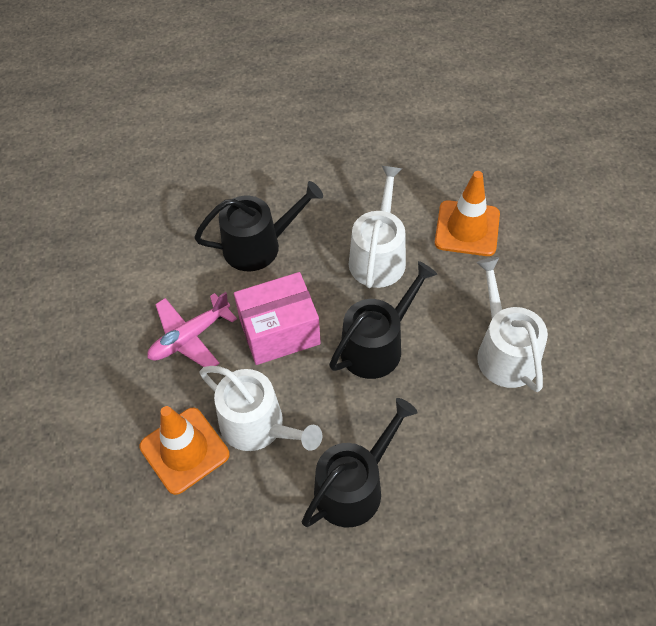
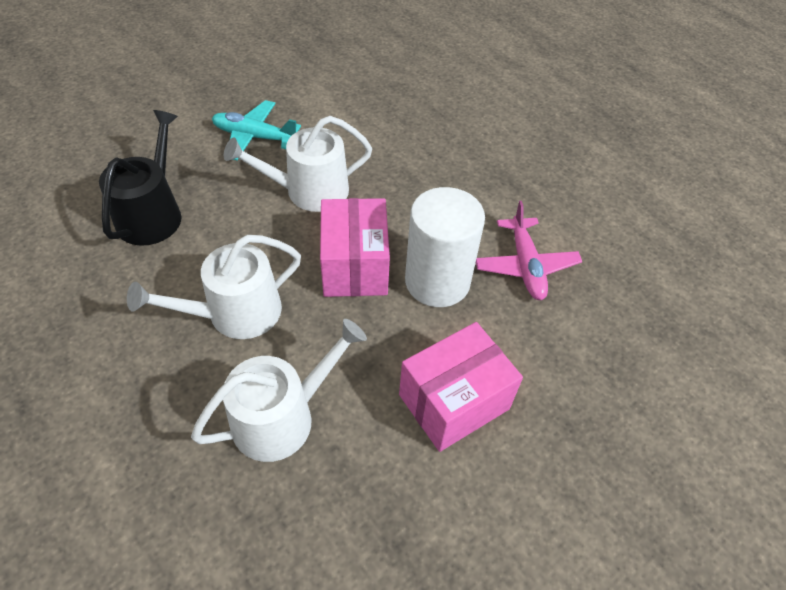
black watering can: 3 -> 1
orange traffic cone: 2 -> 0
pink box: 1 -> 2
turquoise plane: 0 -> 1
white cylinder: 0 -> 1

